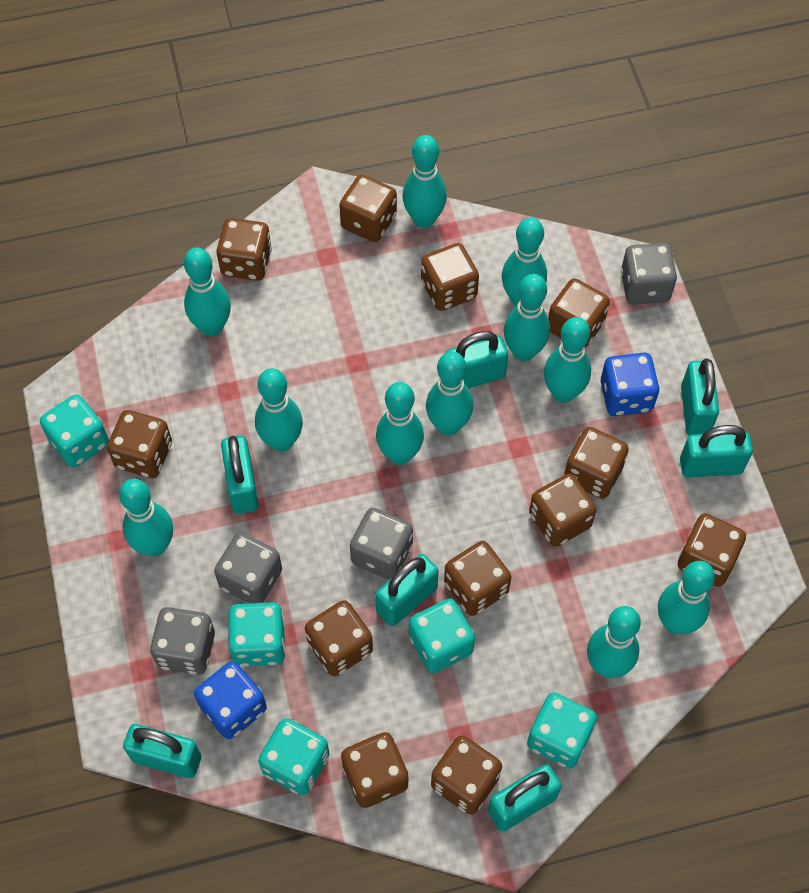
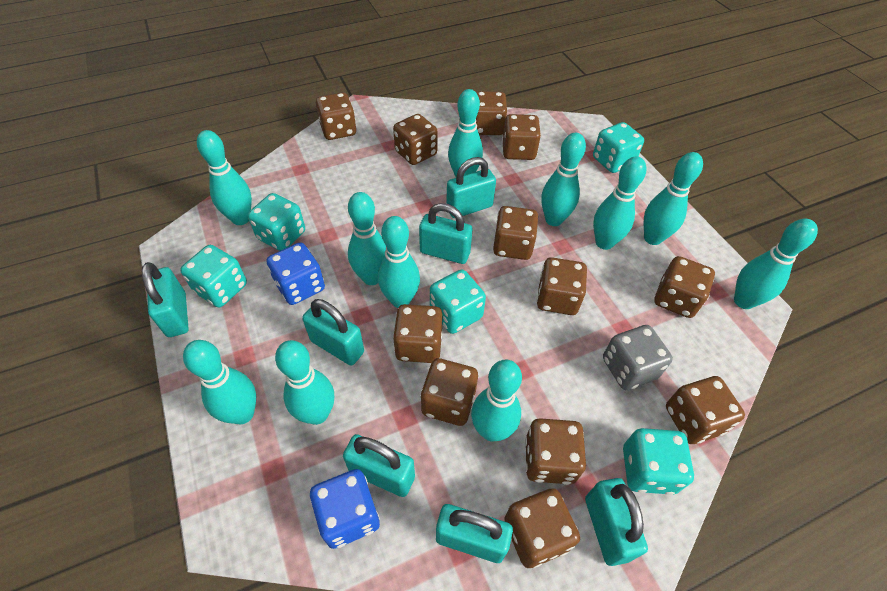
grey dice: 4 -> 1

